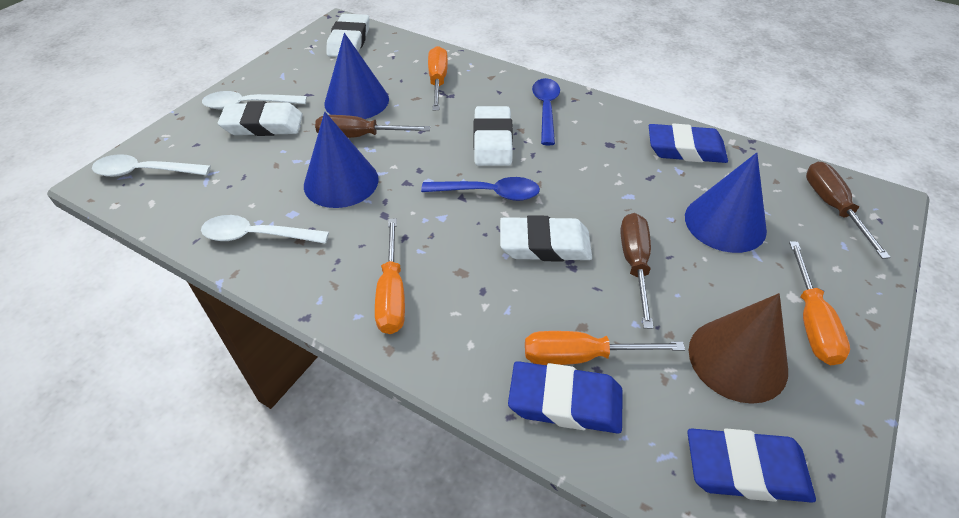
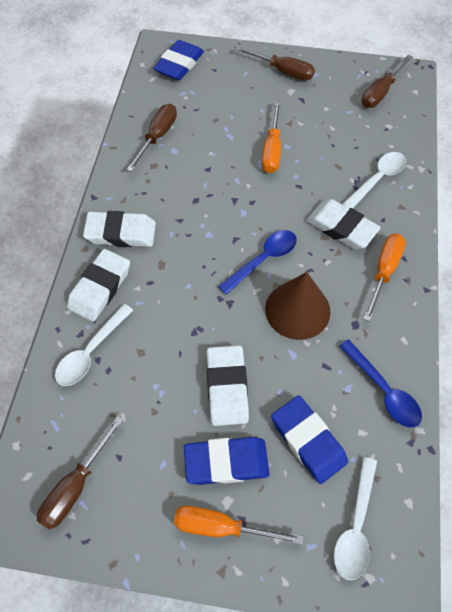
blue cone: 3 -> 0
brown screwdriver: 3 -> 4
orange screwdriver: 4 -> 3

